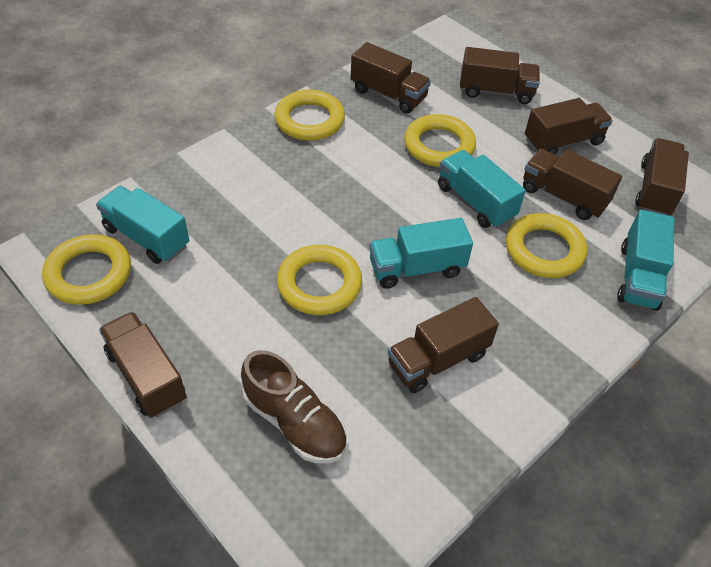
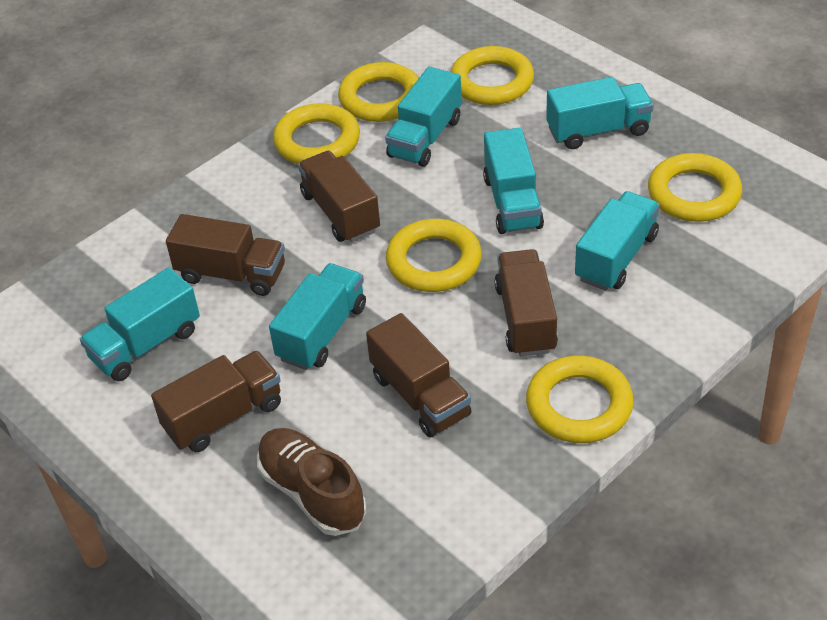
brown truck: 7 -> 5
turquoise truck: 4 -> 6
yellow ring: 5 -> 6

